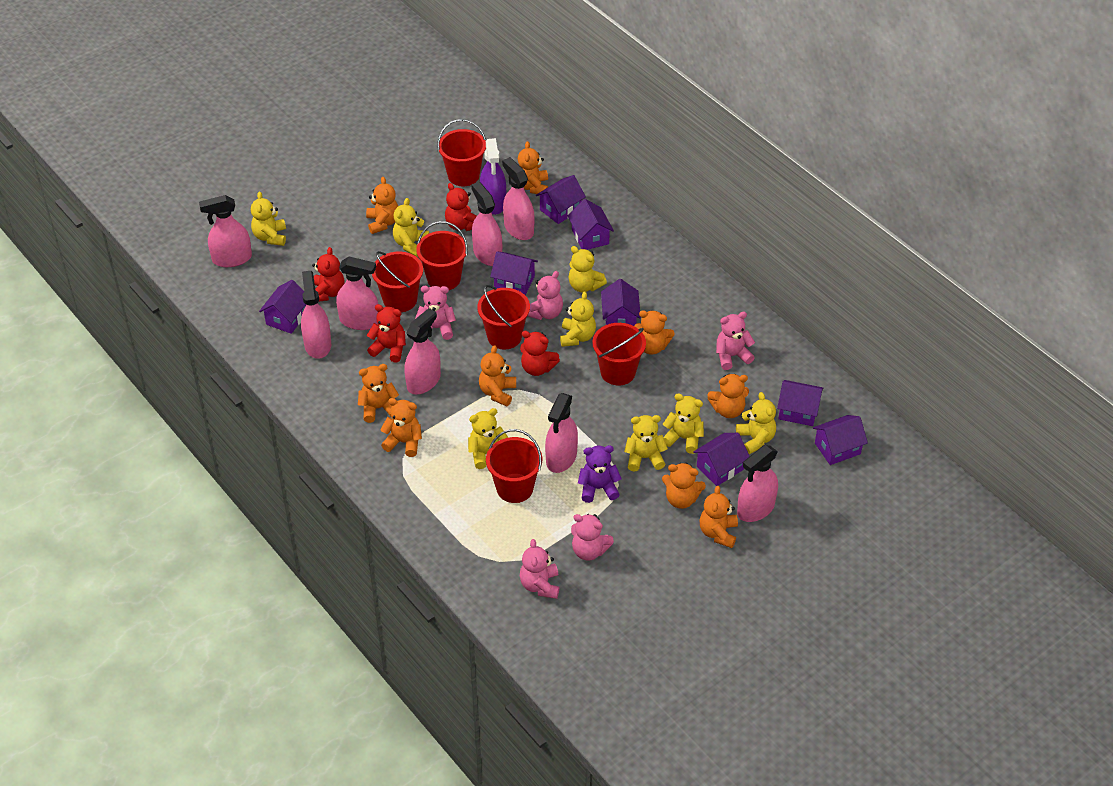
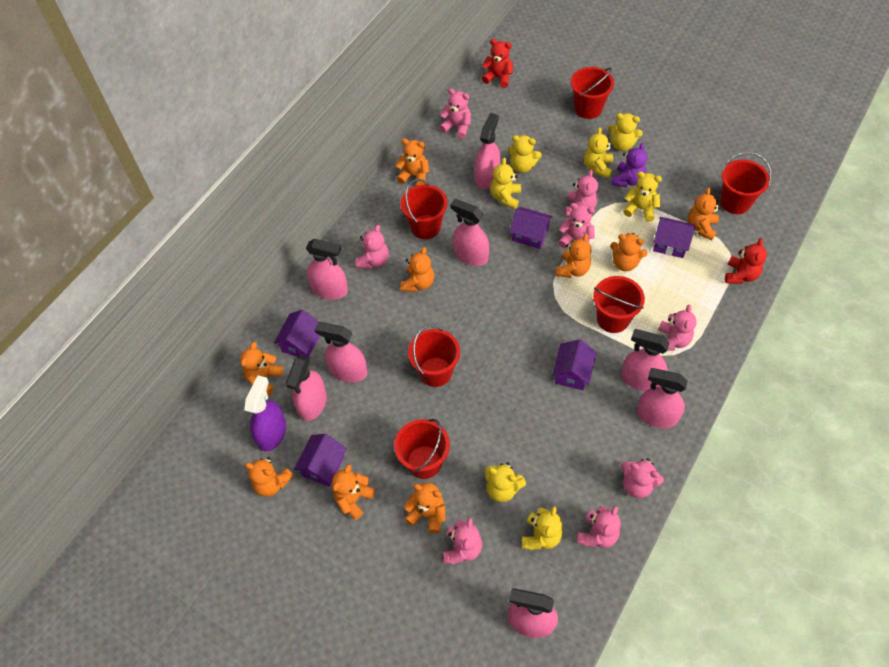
pink teddy bear: 5 -> 8
purple house: 8 -> 5
red teddy bear: 4 -> 2
yellow teddy bear: 8 -> 7

